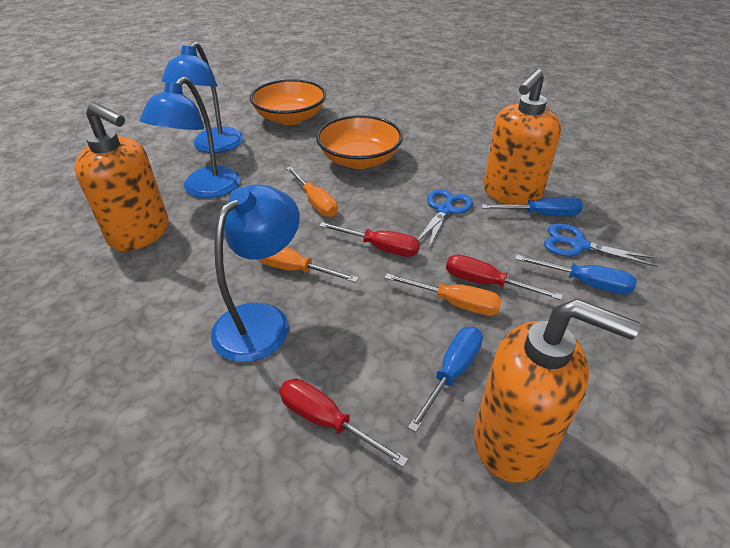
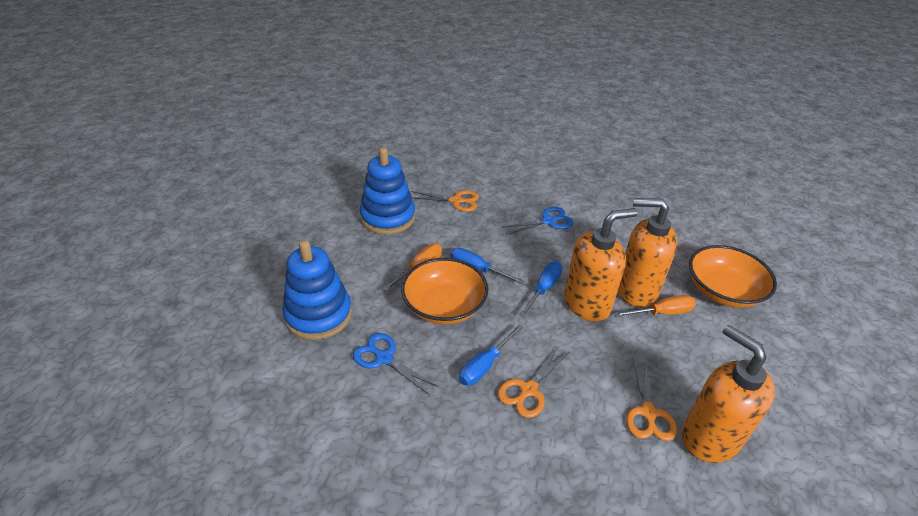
blue lamp: 3 -> 0
blue stacking toy: 0 -> 2
orange scissors: 0 -> 3
orange screwdriver: 3 -> 2
red screwdriver: 3 -> 0

